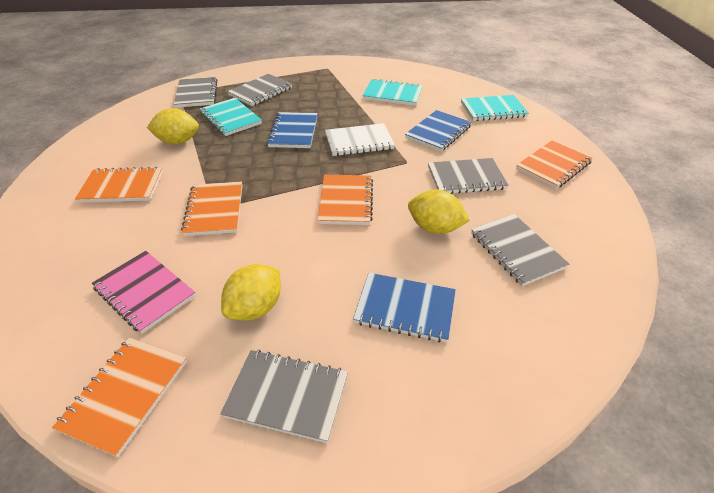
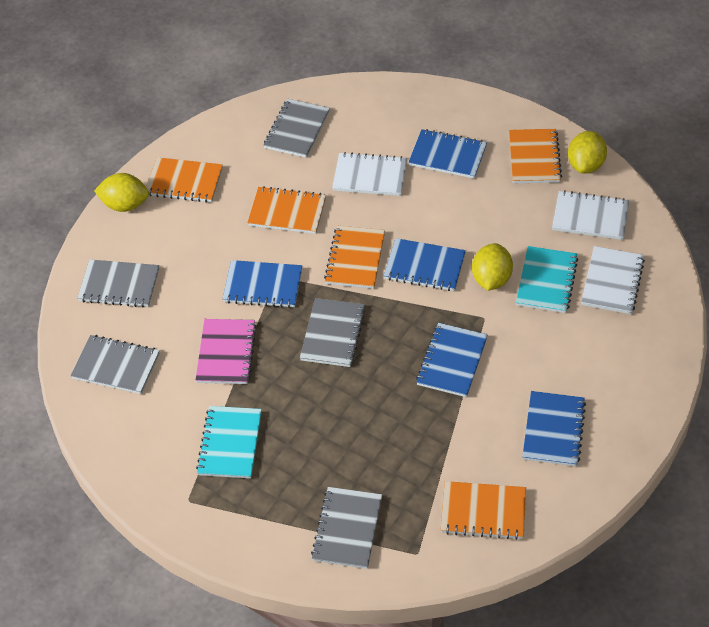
blue notebook: 3 -> 5
turquoise notebook: 3 -> 2
white notebook: 1 -> 3

